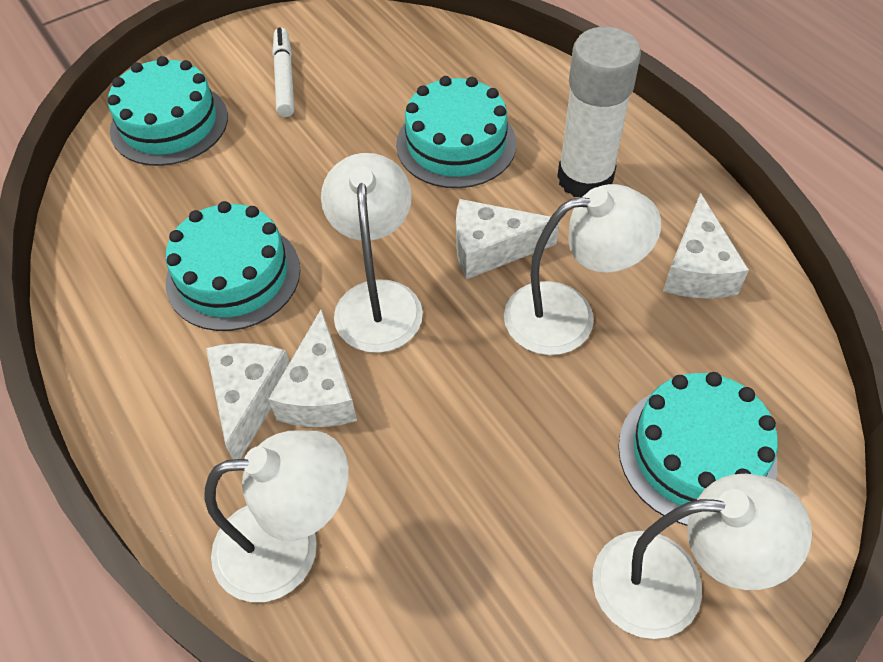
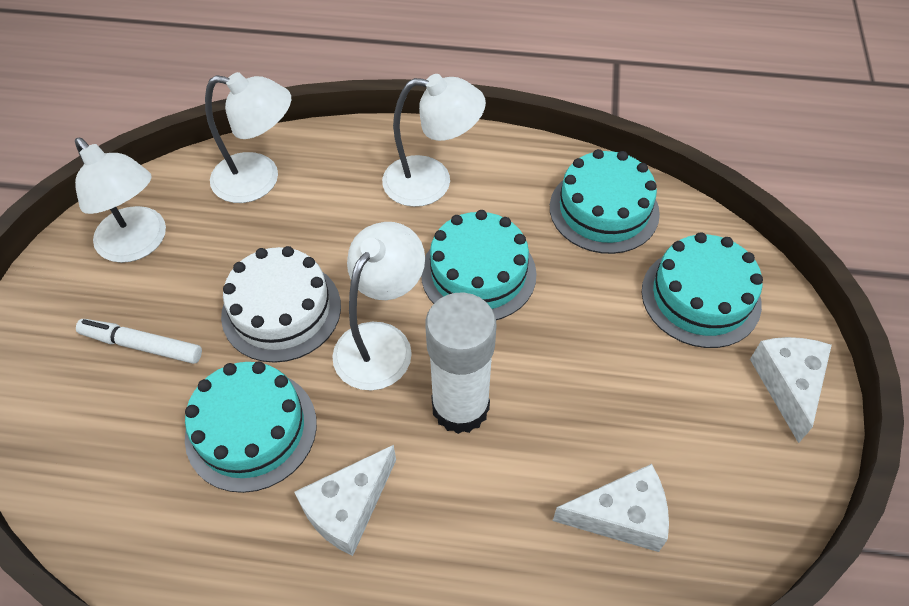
white cake: 0 -> 1
white cheese: 4 -> 3

